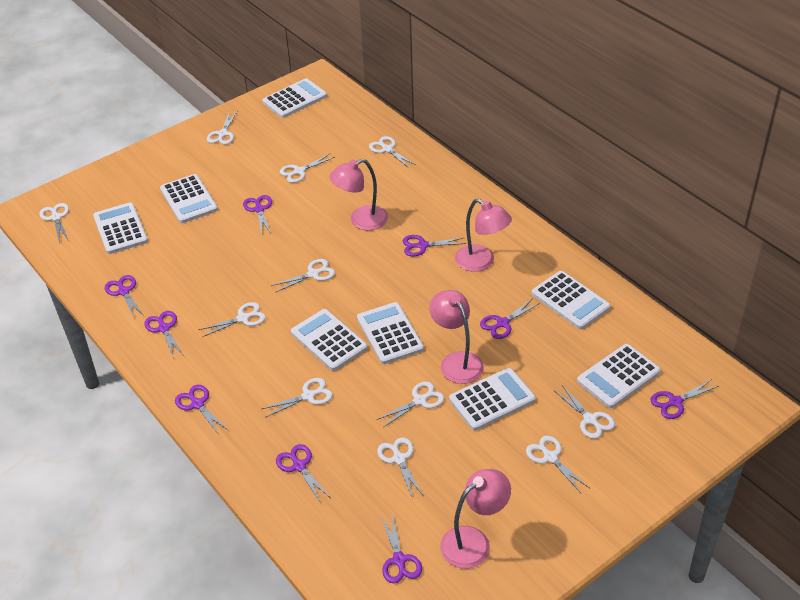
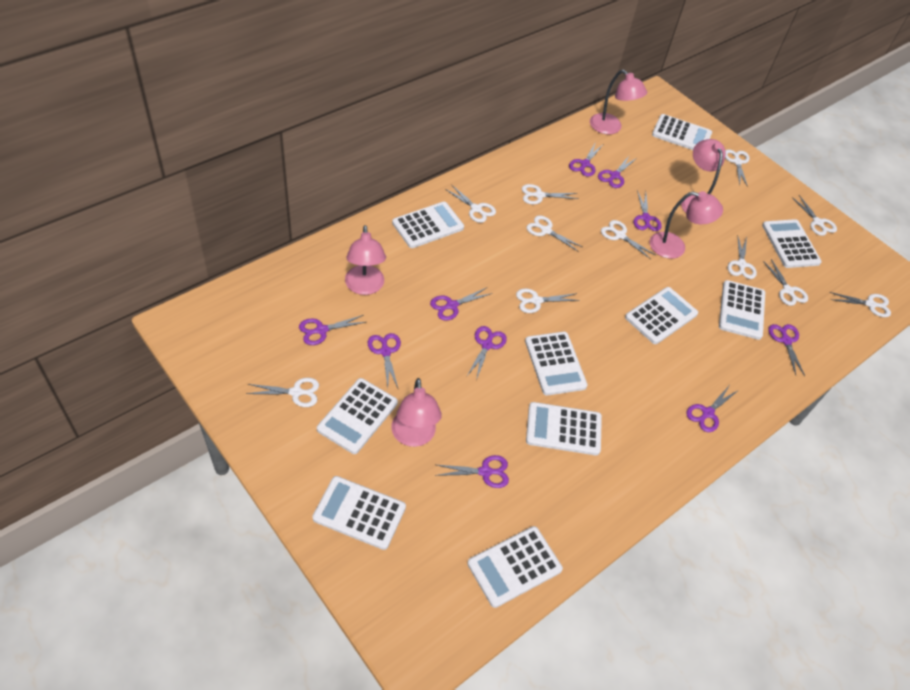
pink lamp: 4 -> 5
purple scissors: 9 -> 10
white calculator: 8 -> 10

